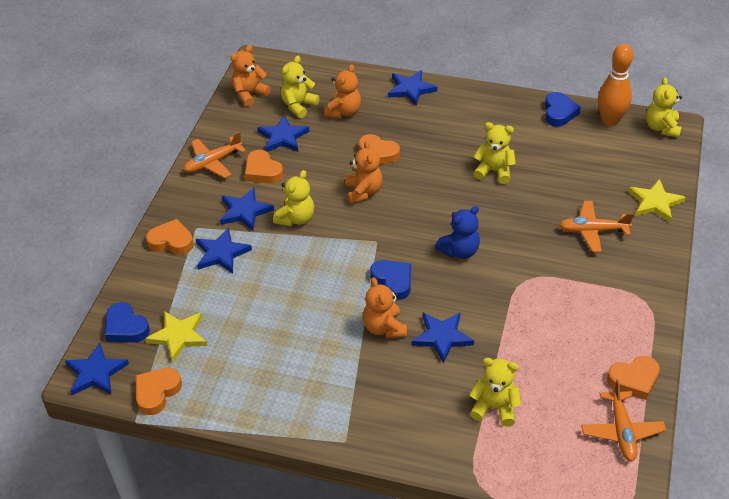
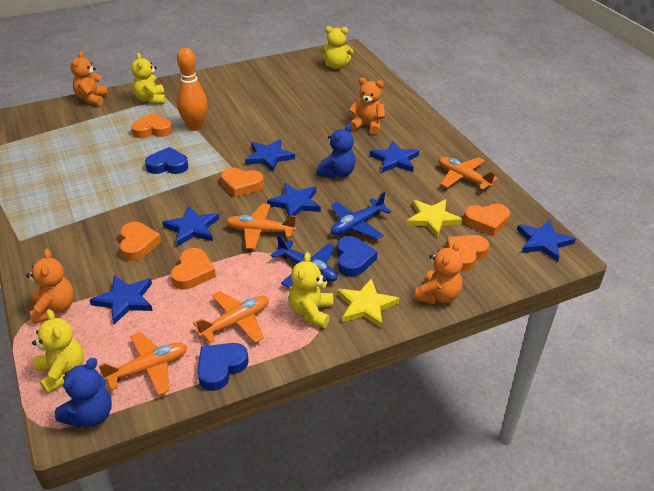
blue plane: 0 -> 2
blue teddy bear: 1 -> 2
orange heart: 5 -> 6
orange plane: 3 -> 4
yellow teddy bear: 5 -> 4

